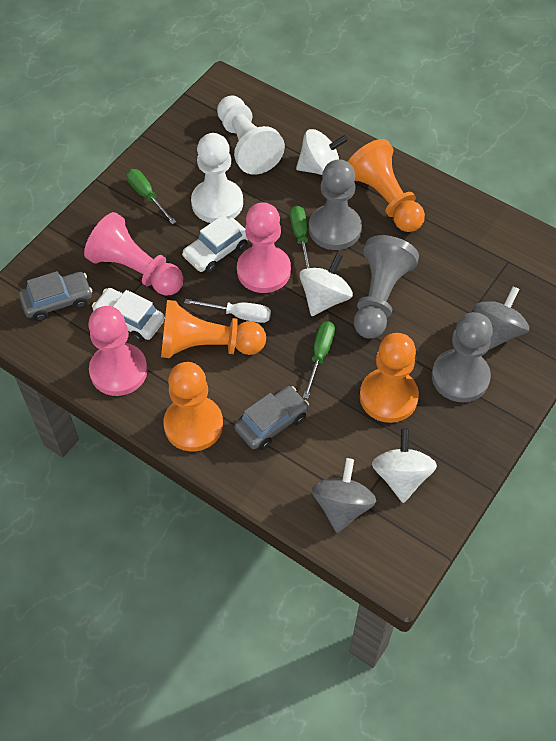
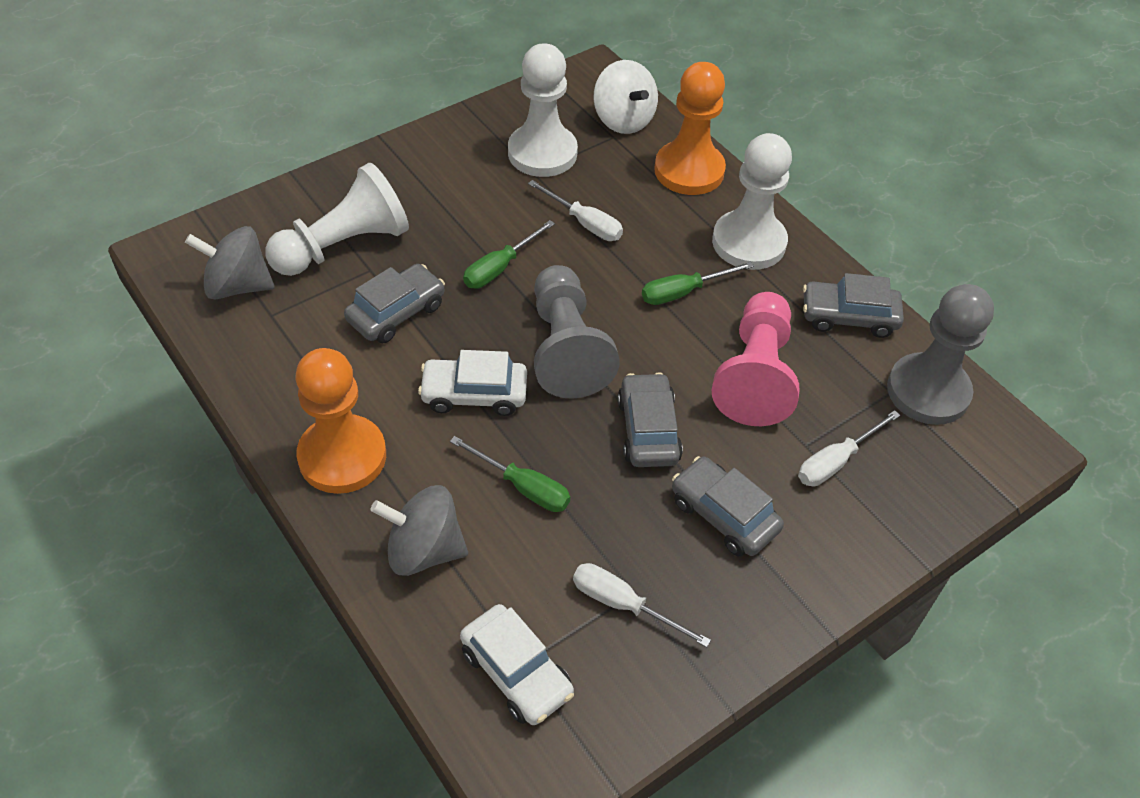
grey car: 2 -> 4
grey pawn: 3 -> 2
orange pawn: 4 -> 2
pink pawn: 3 -> 1
white pawn: 2 -> 3
white screwdriver: 1 -> 3
white spinning top: 3 -> 1

